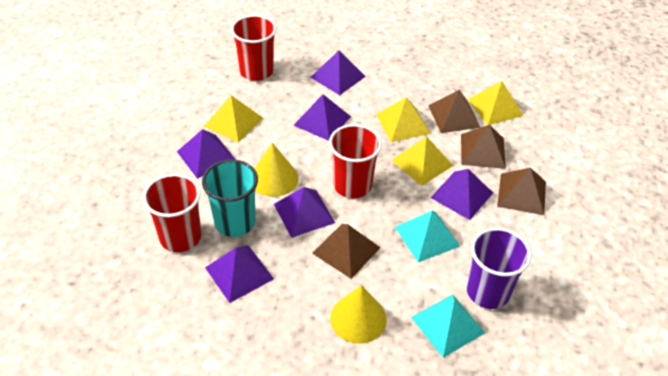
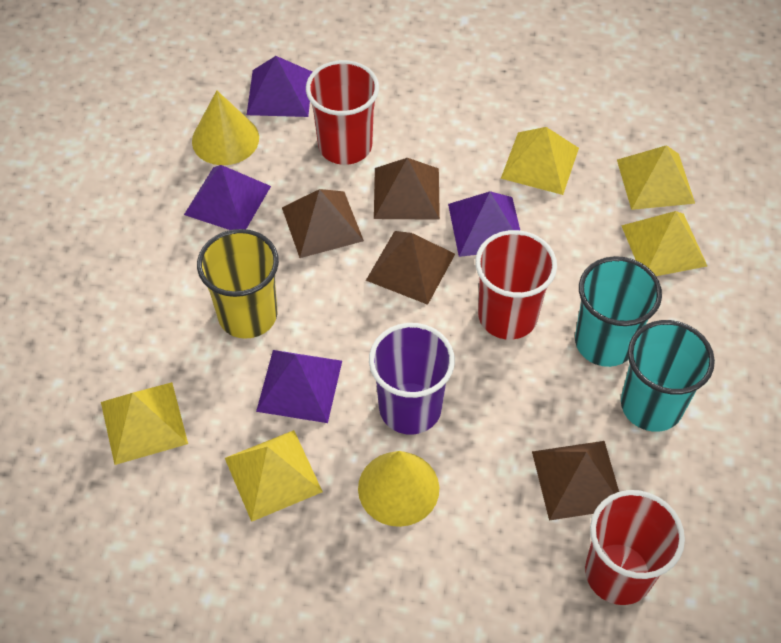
purple pyramid: 6 -> 4
turquoise cup: 1 -> 2
turquoise pyramid: 2 -> 0
yellow cup: 0 -> 1
yellow pyramid: 4 -> 5

